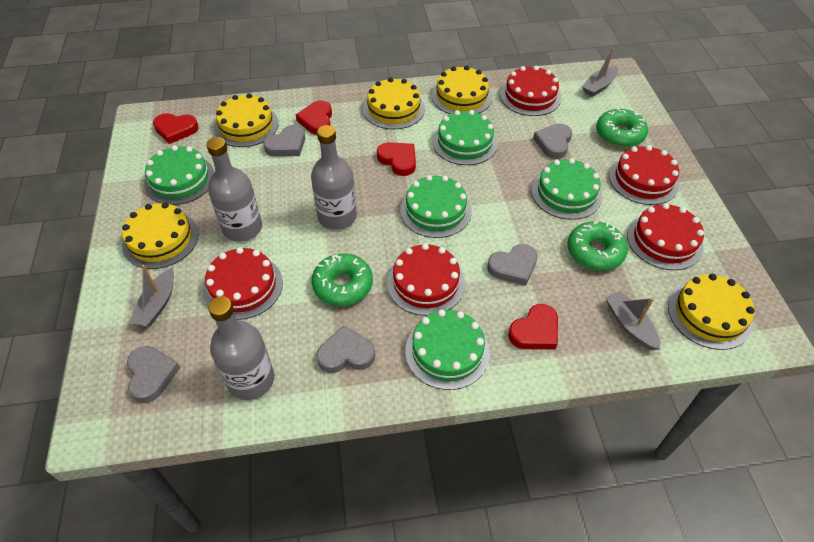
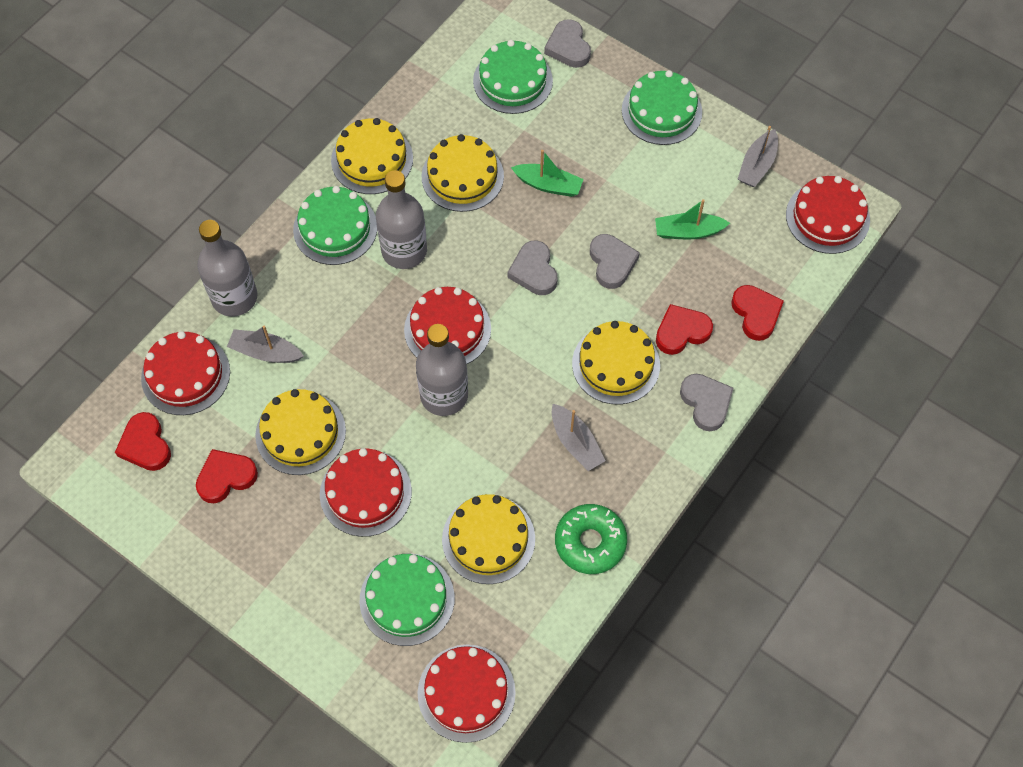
green boat: 0 -> 2
green cake: 5 -> 4
green donut: 3 -> 1
grey heart: 5 -> 4

